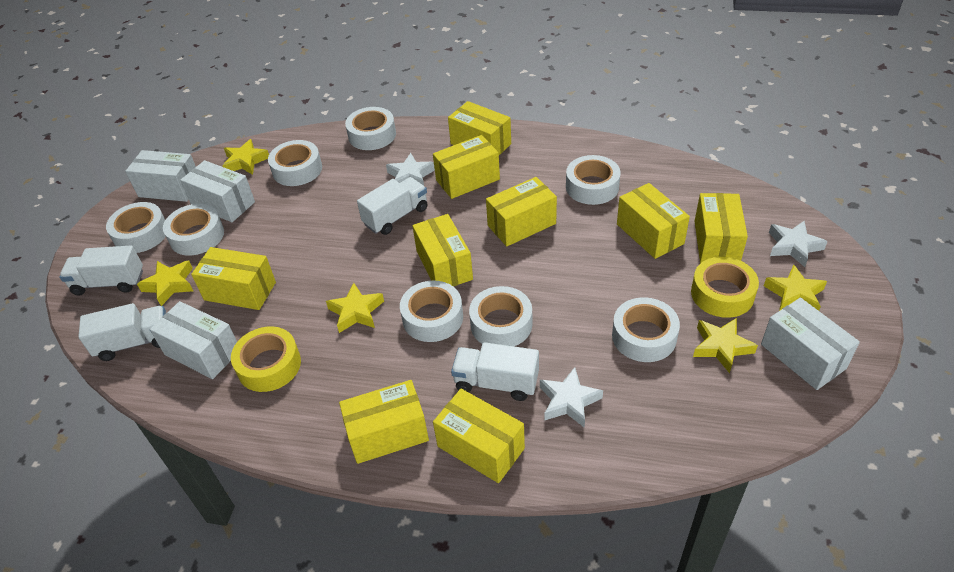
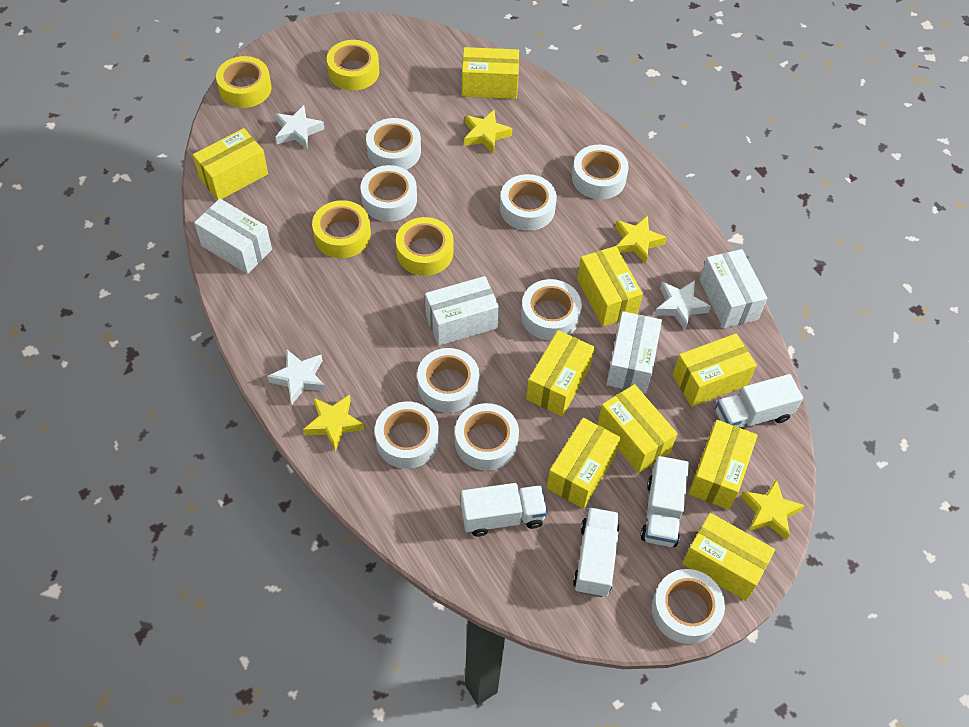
white tape: 8 -> 9
yellow star: 5 -> 4
yellow tape: 2 -> 4

